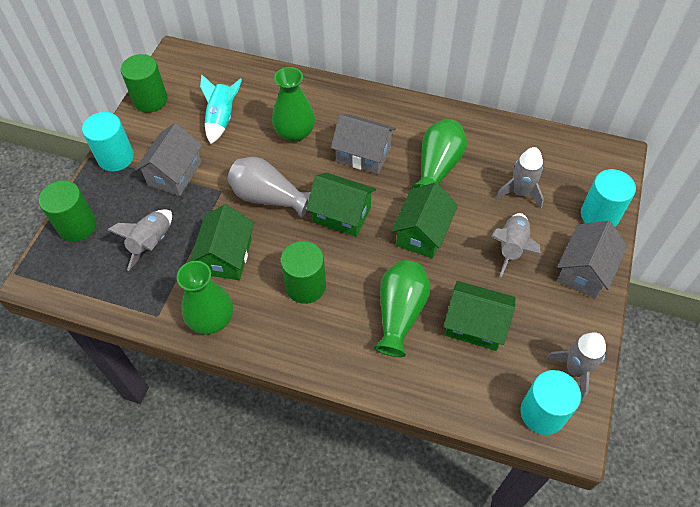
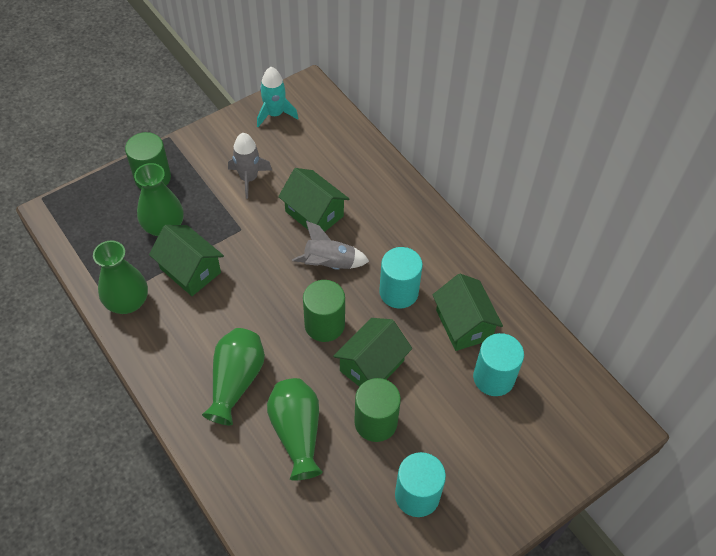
grey house: 3 -> 0
grey rocket: 4 -> 2
grey vase: 1 -> 0

